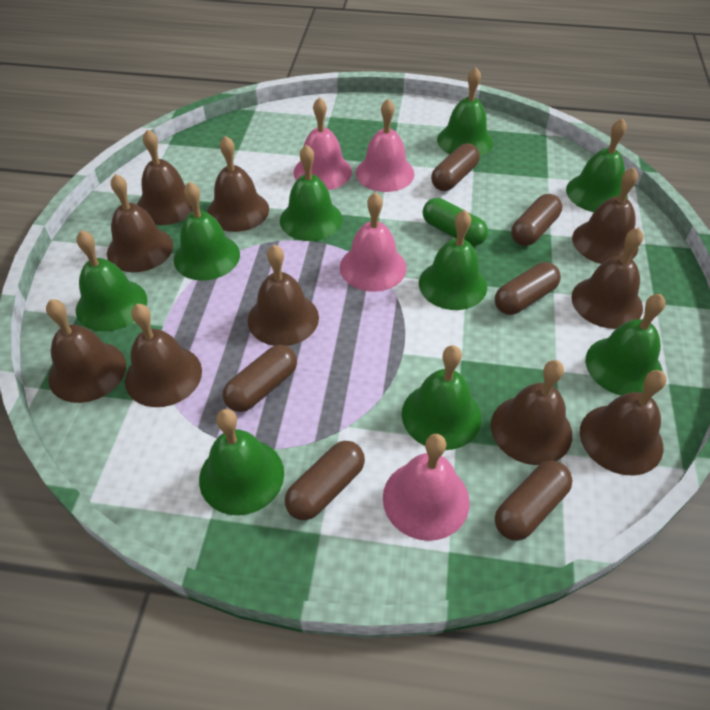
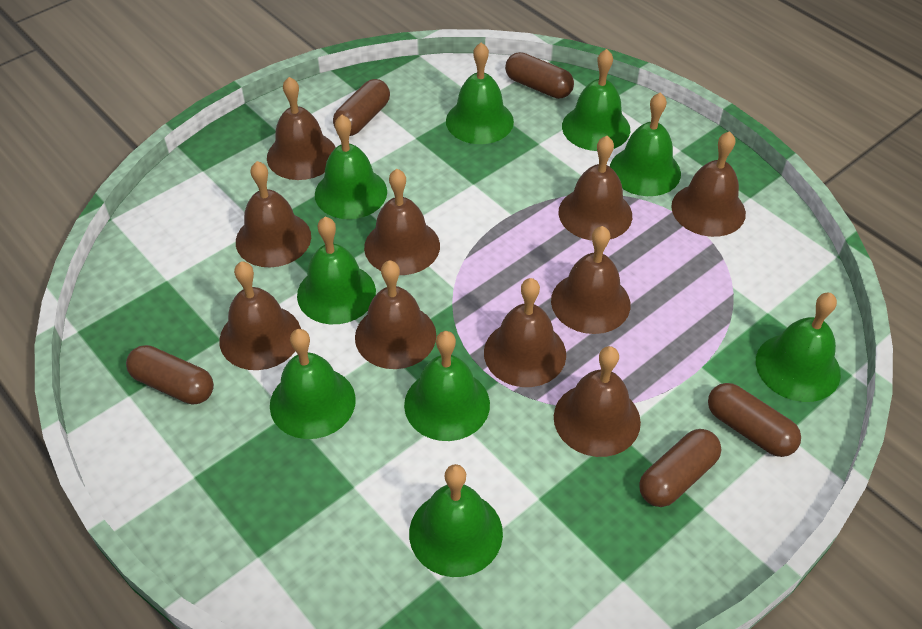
brown capsule: 6 -> 5
green capsule: 1 -> 0
pink bell: 4 -> 0

